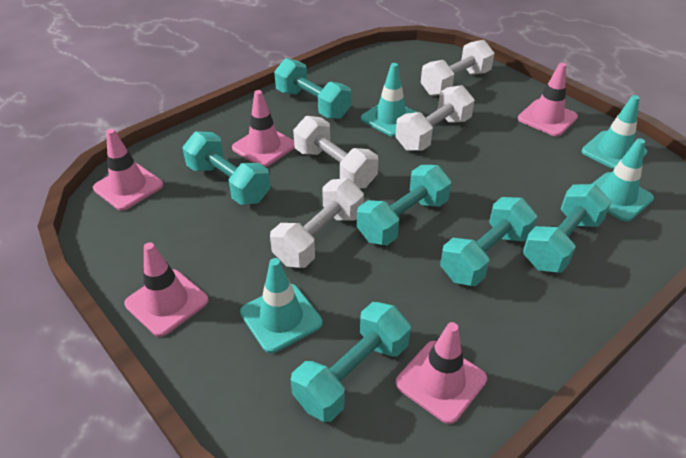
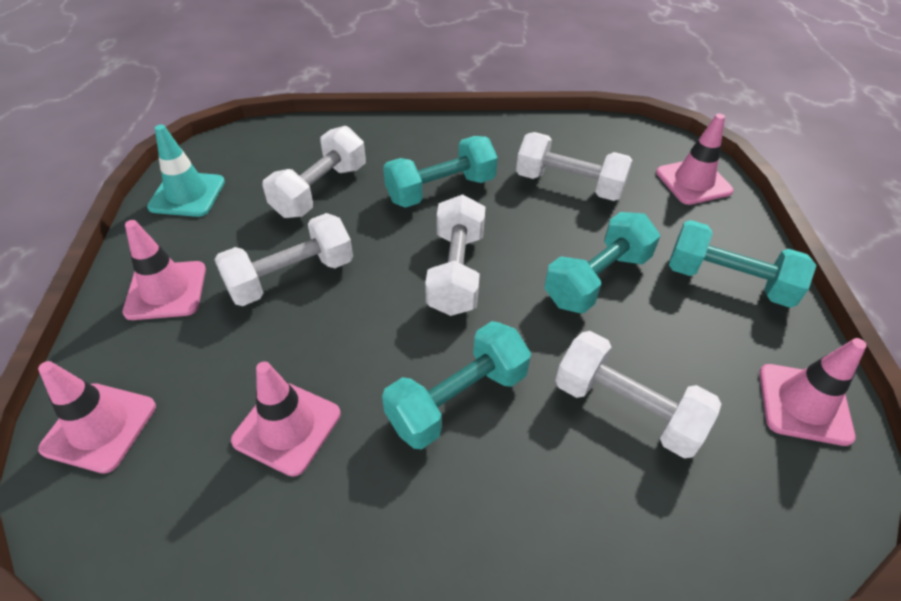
turquoise dumbbell: 6 -> 4
turquoise traffic cone: 4 -> 1
white dumbbell: 4 -> 5

